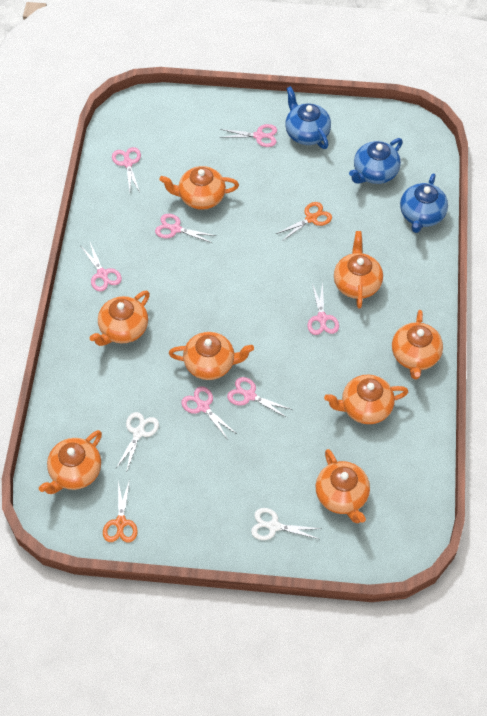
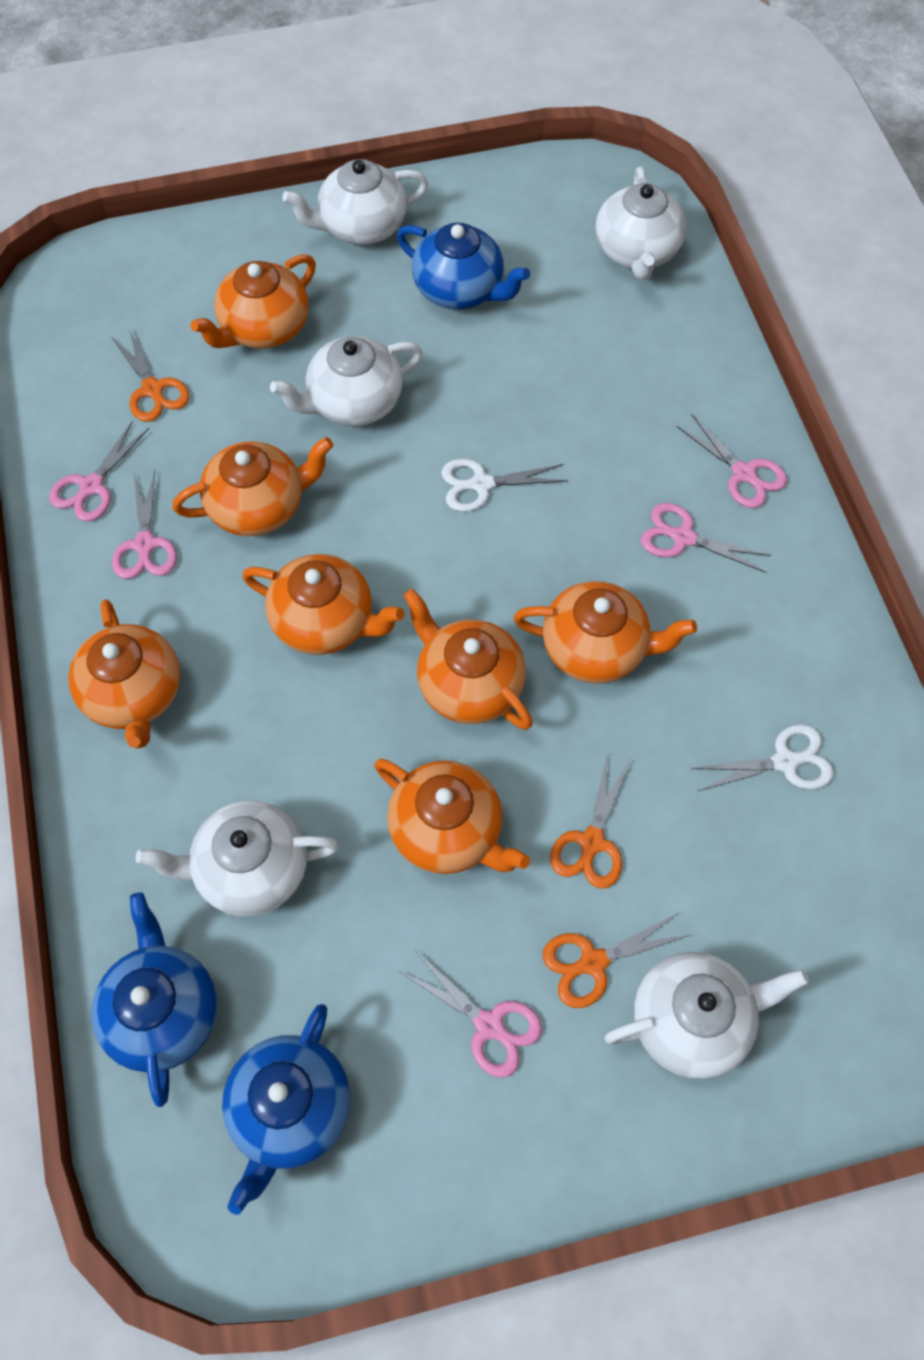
orange scissors: 2 -> 3
orange teapot: 8 -> 7
pink scissors: 7 -> 5
white teapot: 0 -> 5

